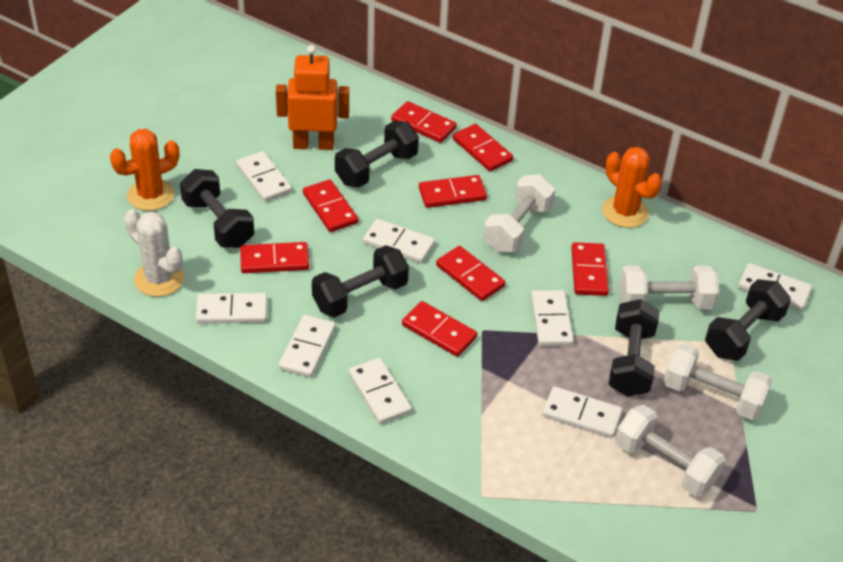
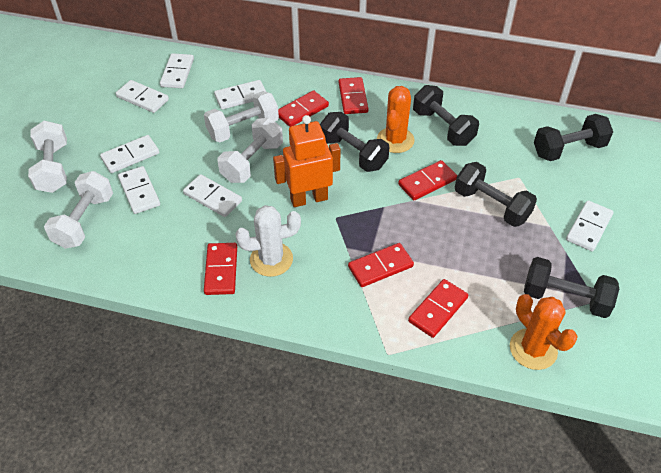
red domino: 8 -> 6
white domino: 8 -> 7

